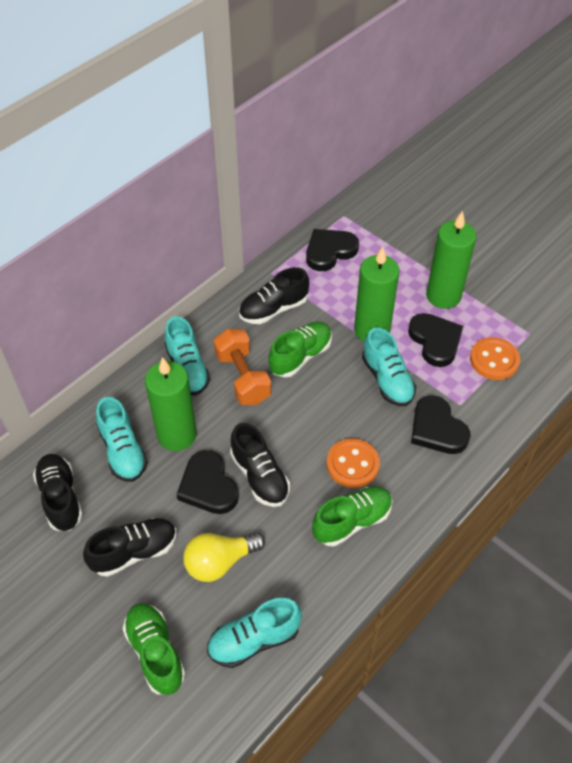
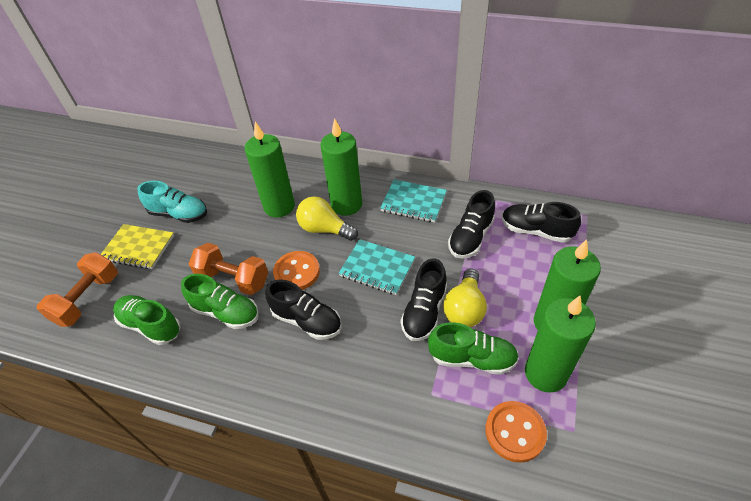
black heart: 4 -> 0
green candle: 3 -> 4
orange dumbbell: 1 -> 2
turquoise notebook: 0 -> 2
turquoise shoe: 4 -> 1
yellow light bulb: 1 -> 2
yellow notebook: 0 -> 1

